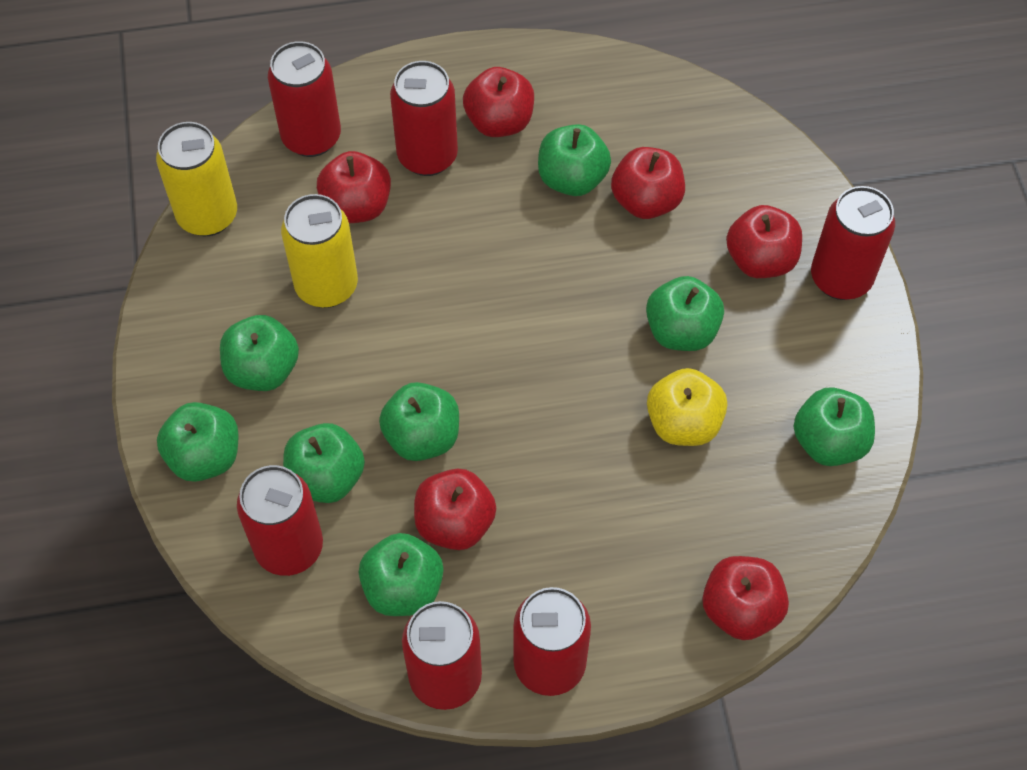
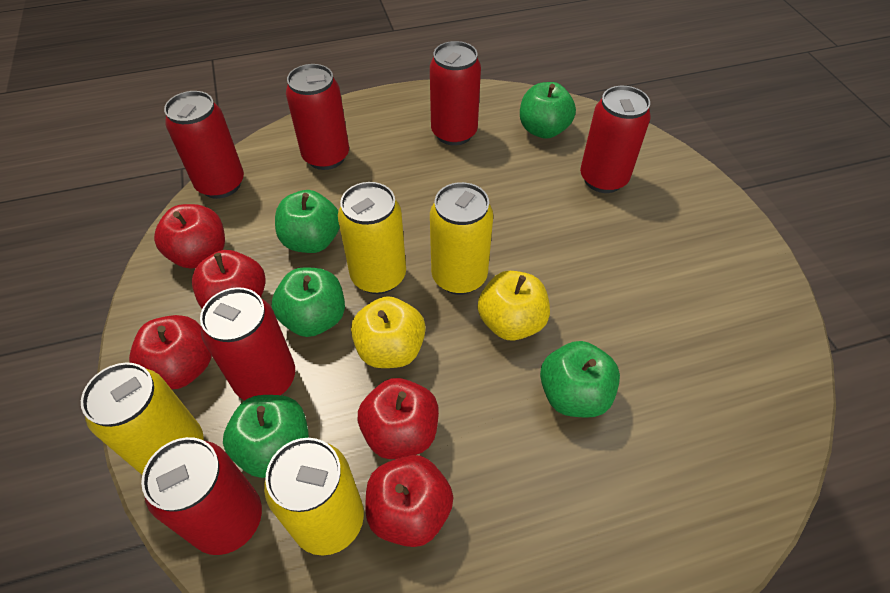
green apple: 8 -> 5
red apple: 6 -> 5
yellow apple: 1 -> 2
yellow can: 2 -> 4

